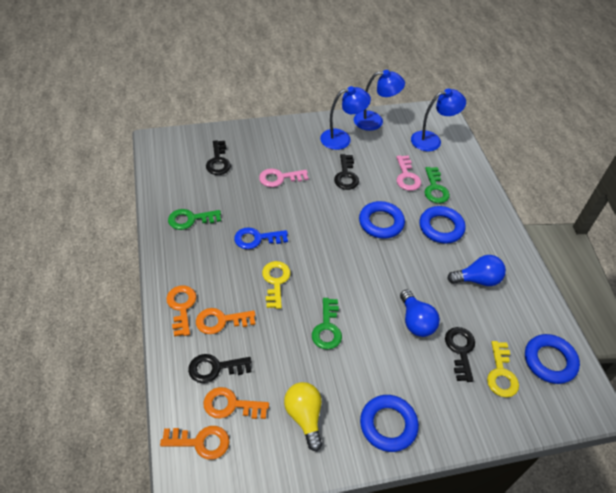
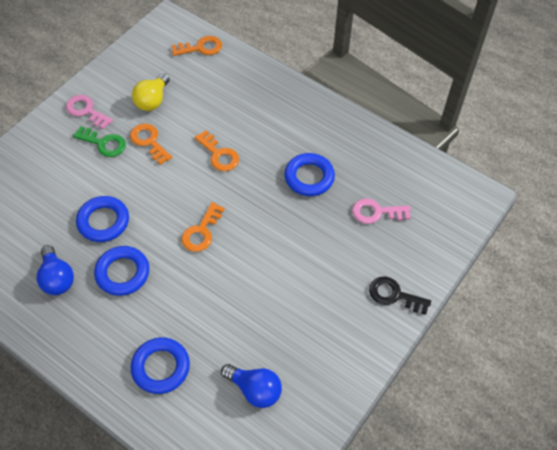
black key: 4 -> 1
blue key: 1 -> 0
blue lamp: 3 -> 0
green key: 3 -> 1
yellow key: 2 -> 0

